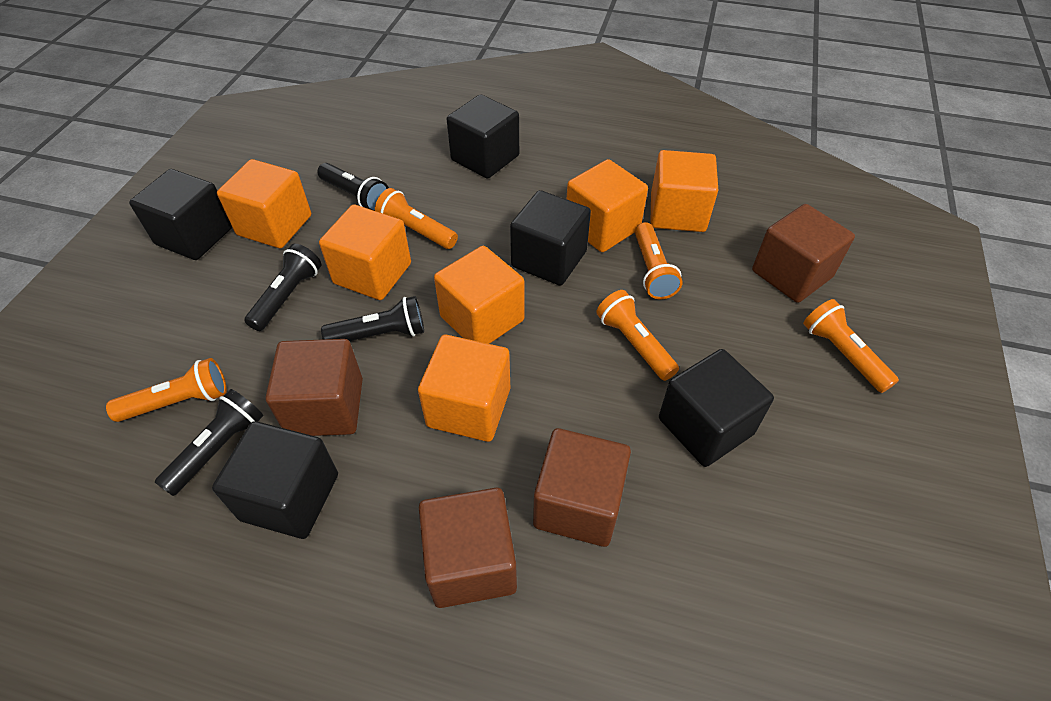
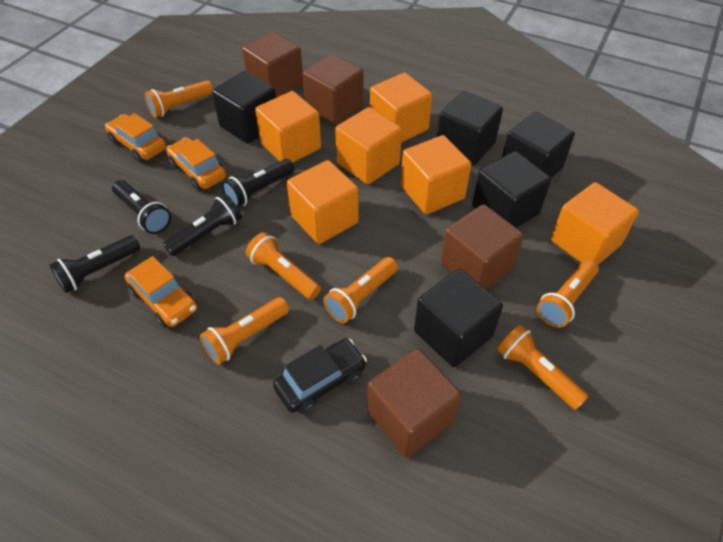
black car: 0 -> 1
orange car: 0 -> 3
orange flashlight: 5 -> 6

